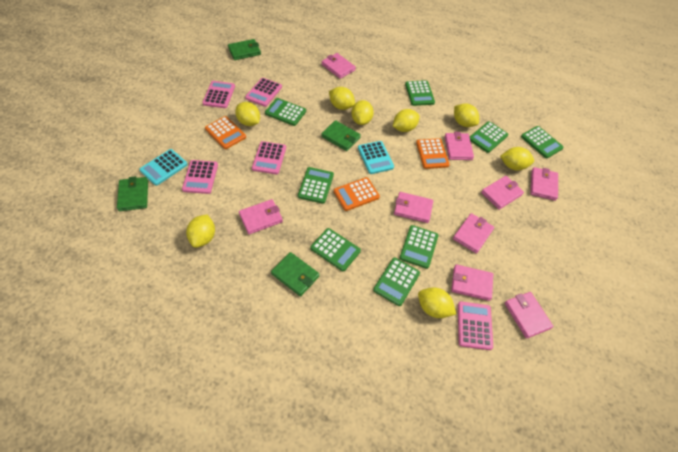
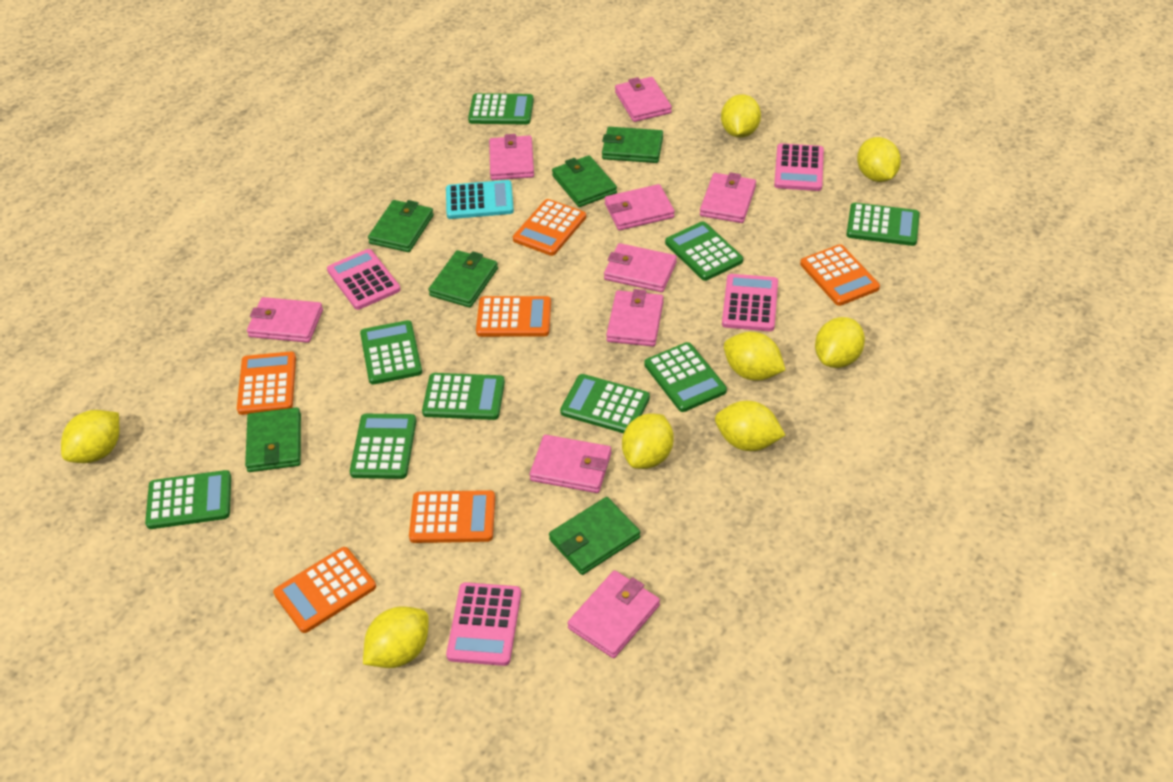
green calculator: 8 -> 9
green wallet: 4 -> 6
orange calculator: 3 -> 6
pink calculator: 5 -> 4
turquoise calculator: 2 -> 1

